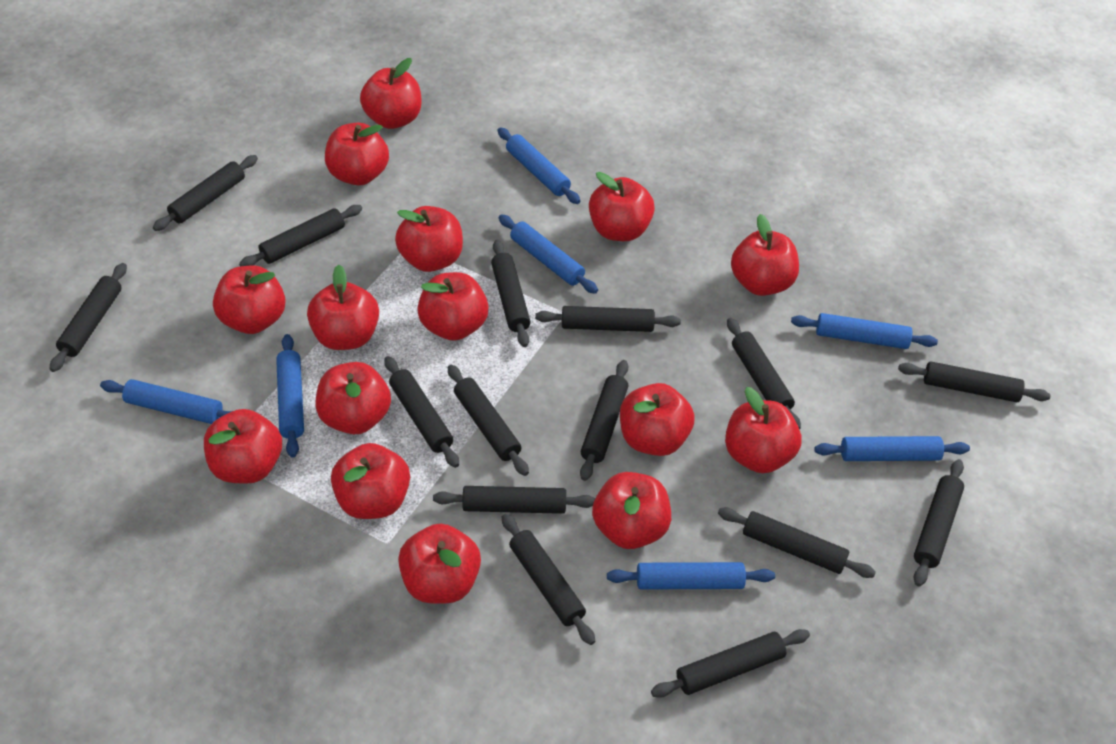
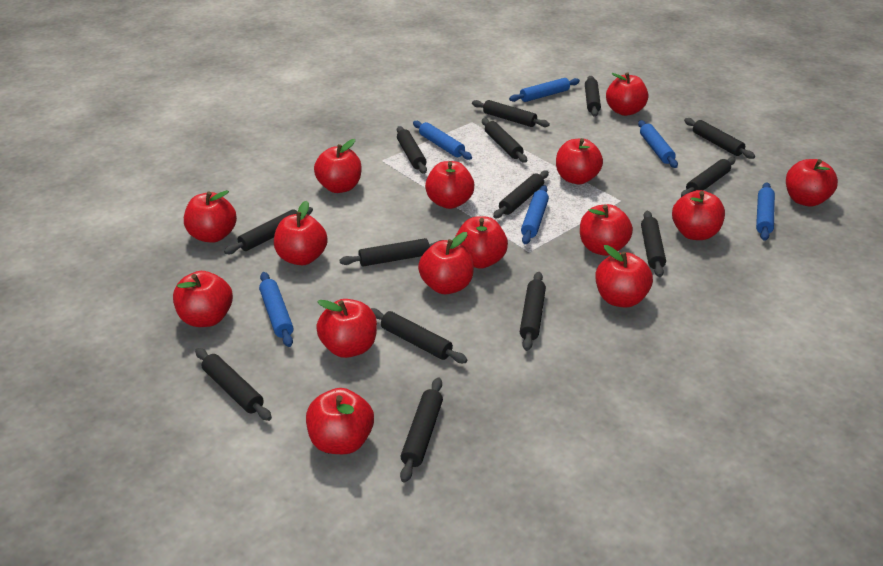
black rolling pin: 15 -> 14
blue rolling pin: 7 -> 6

